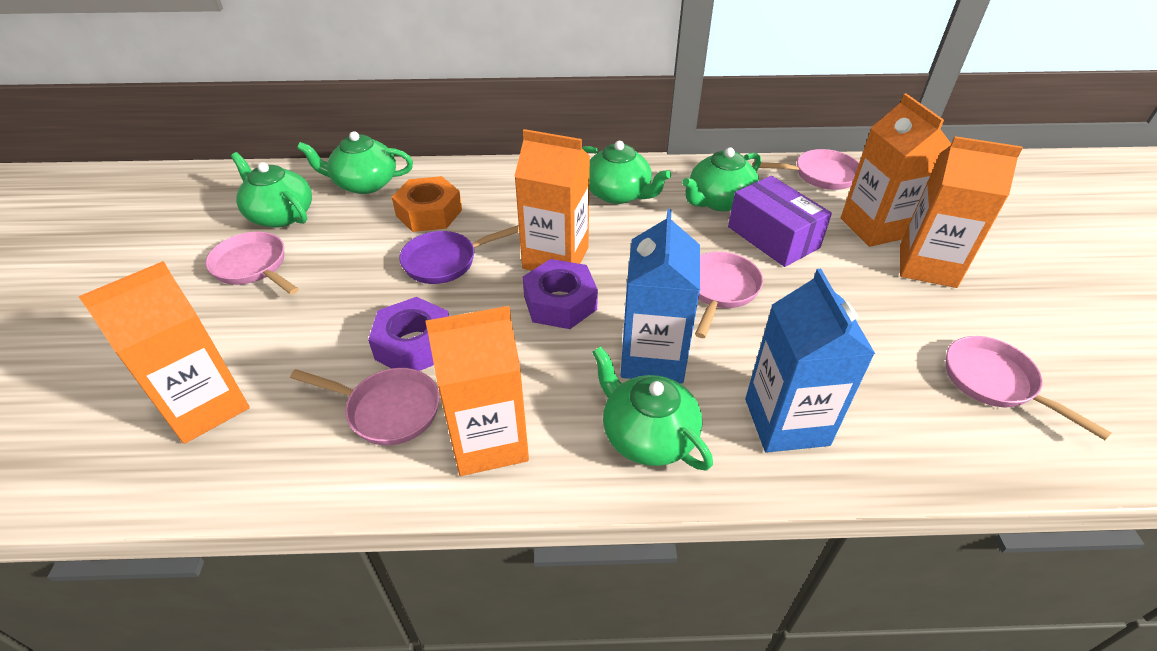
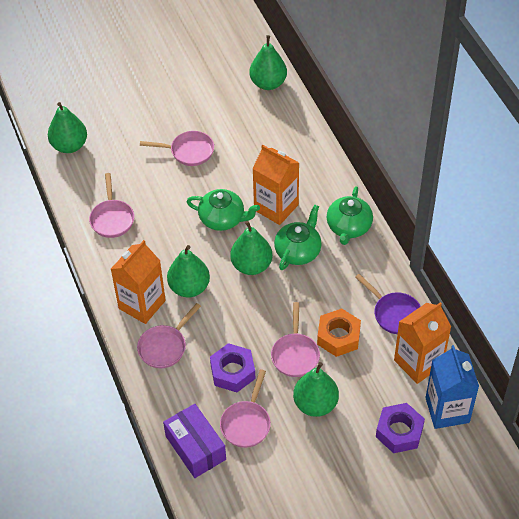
blue carton: 2 -> 1
green pear: 0 -> 5
green teapot: 5 -> 3
orange carton: 5 -> 3

